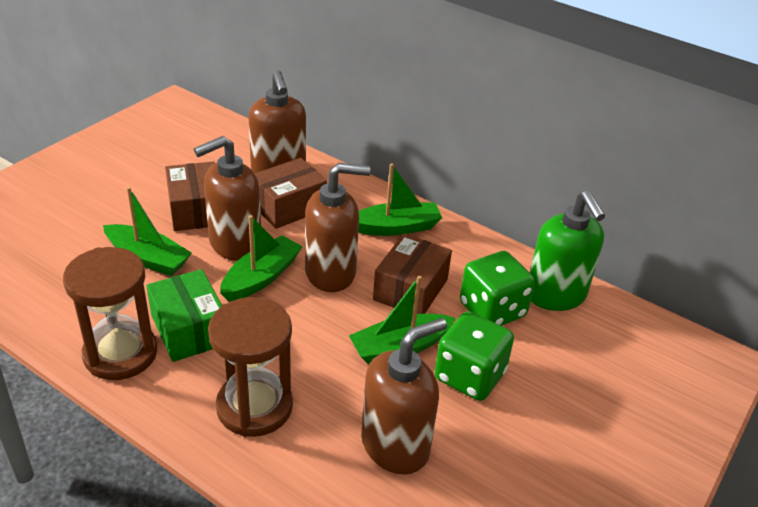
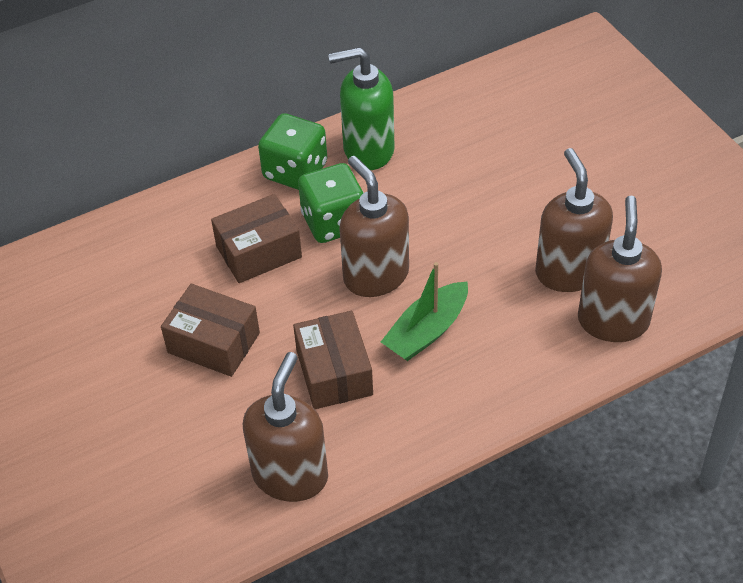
brown hourglass: 2 -> 0
green boat: 4 -> 1
green box: 1 -> 0

